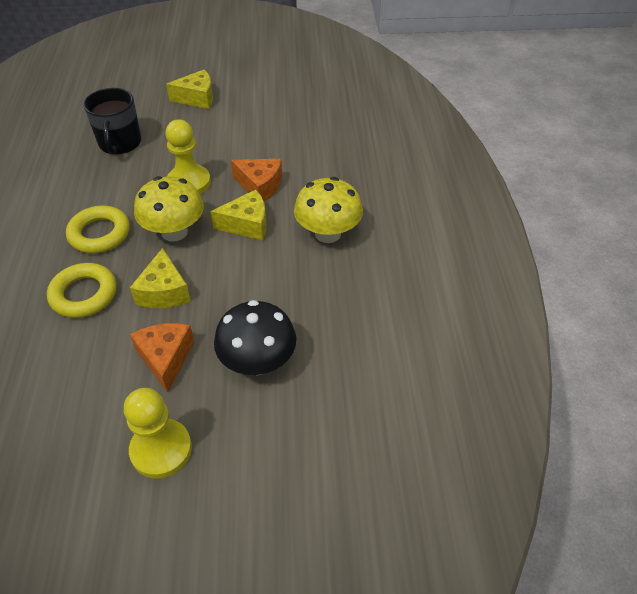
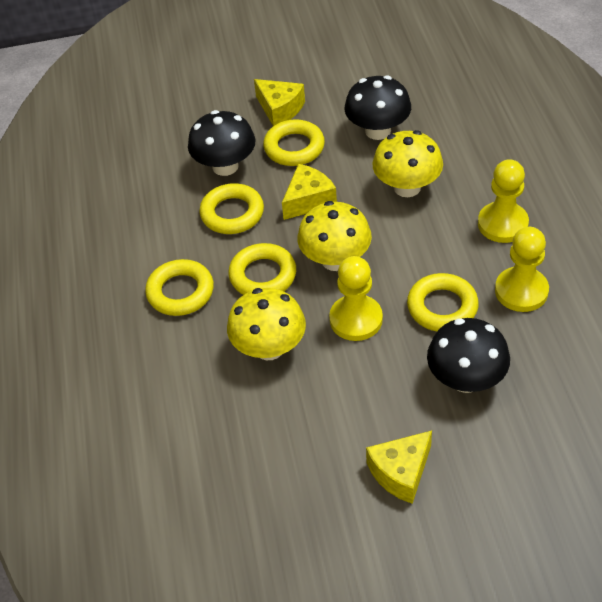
black mug: 1 -> 0
black mushroom: 1 -> 3
orange cheese: 2 -> 0
yellow mushroom: 2 -> 3
yellow pawn: 2 -> 3
yellow ring: 2 -> 5

